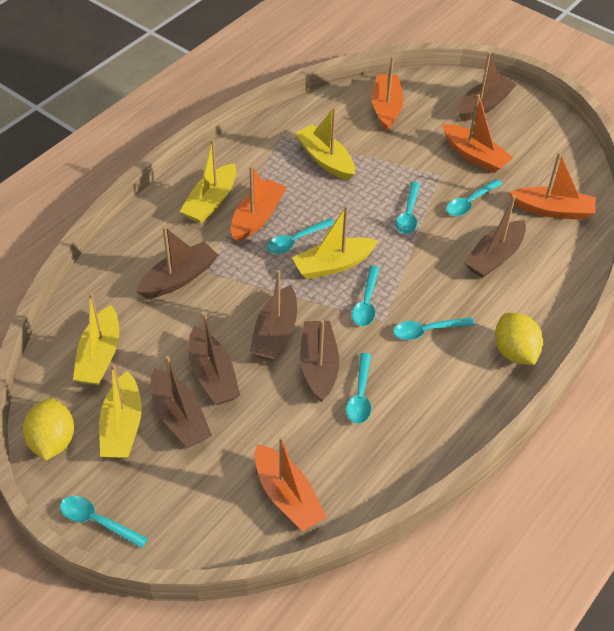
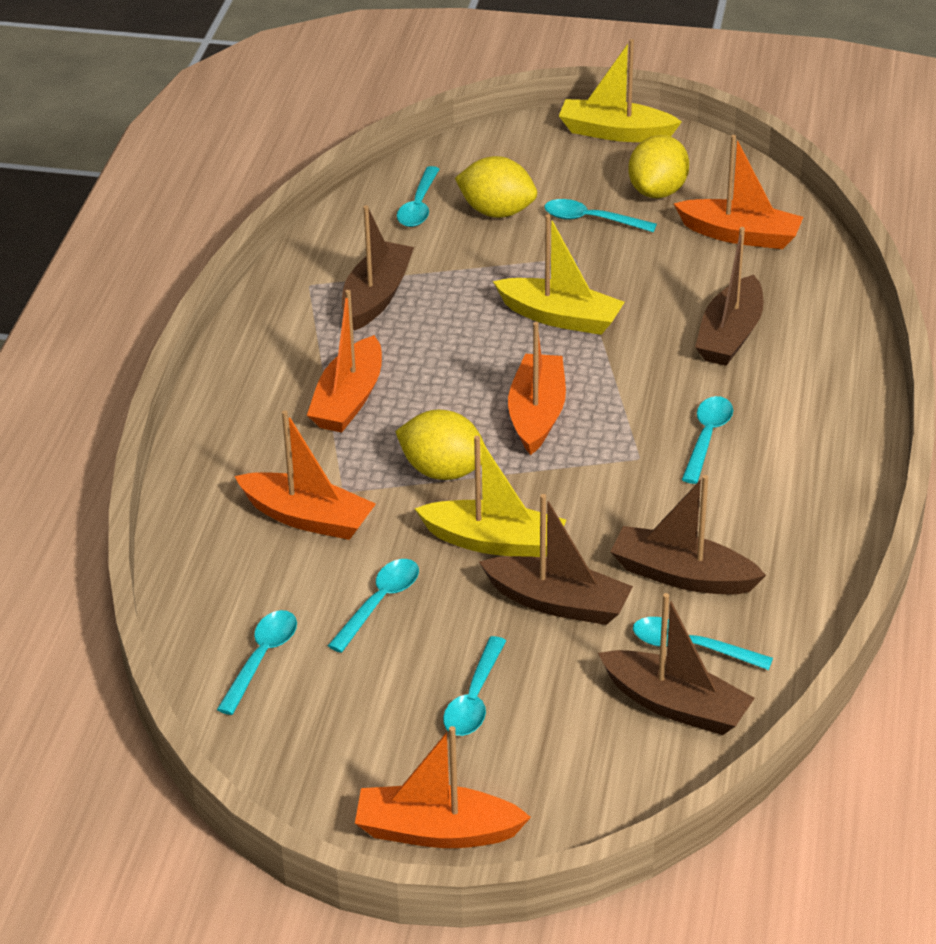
brown boat: 7 -> 5
yellow boat: 5 -> 3
yellow lemon: 2 -> 3

